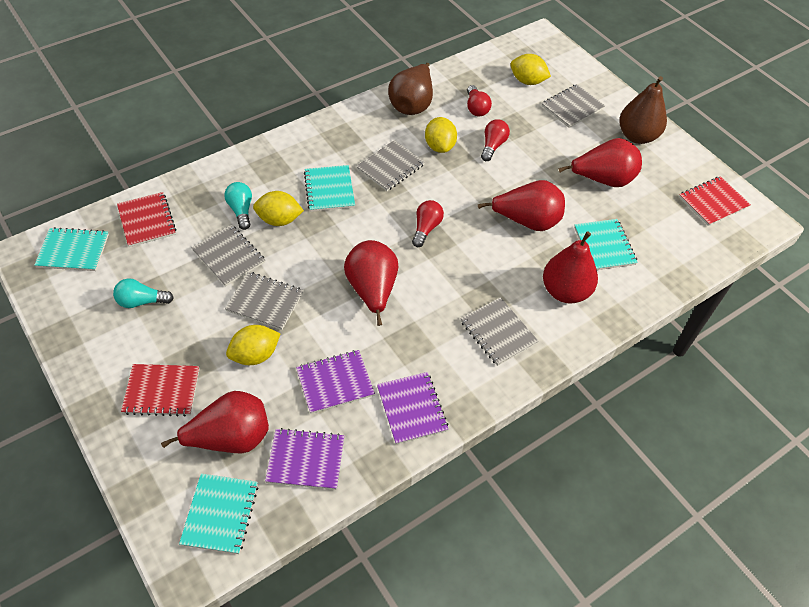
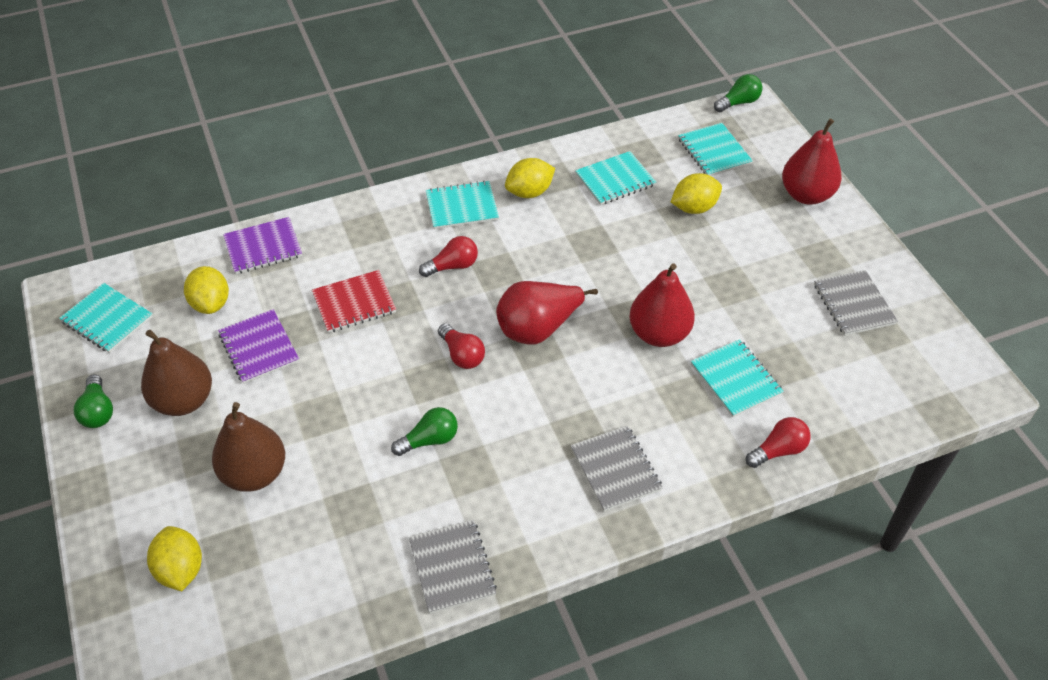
green light bulb: 0 -> 3
grey notebook: 5 -> 3
purple notebook: 3 -> 2
red notebook: 3 -> 1
red pear: 5 -> 3
turquoise light bulb: 2 -> 0
turquoise notebook: 4 -> 5

